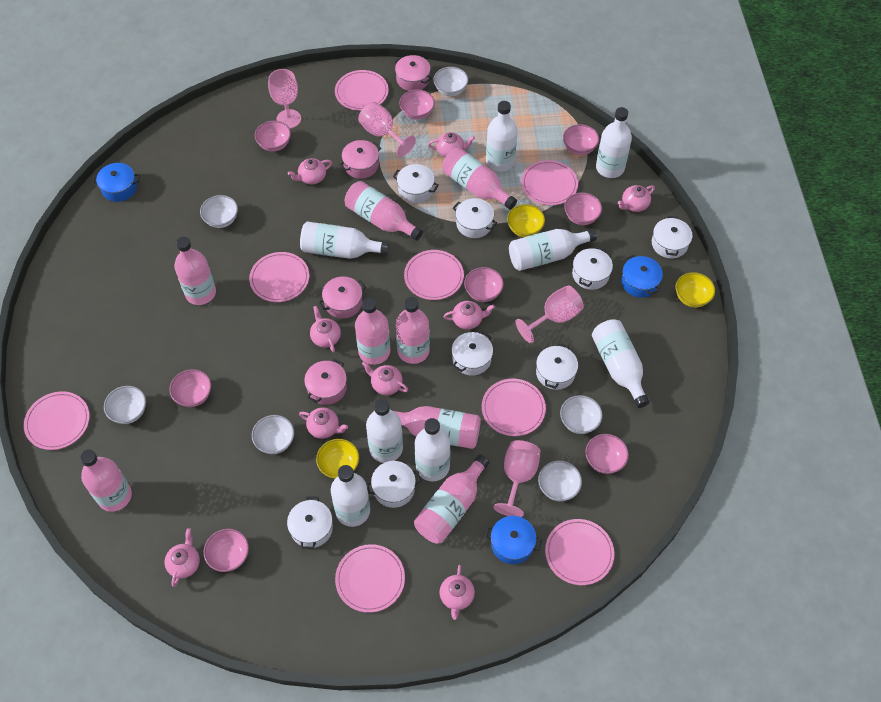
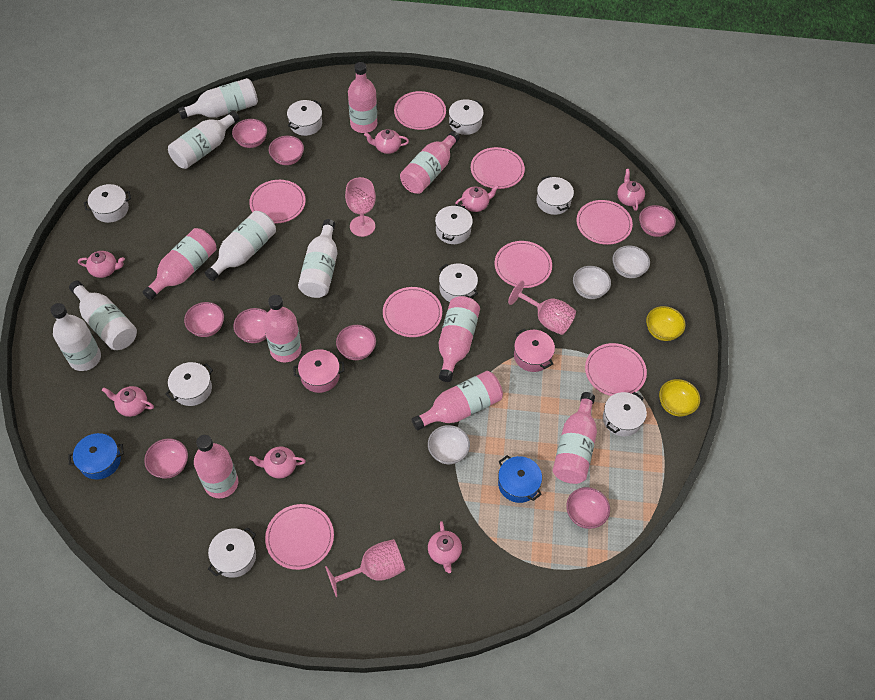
blue pot: 3 -> 2
pink goblet: 4 -> 3
pink pot: 4 -> 2
pink teapot: 9 -> 7
white bottle: 8 -> 6
white bowl: 6 -> 3
white pot: 8 -> 9
yellow bowl: 3 -> 2

